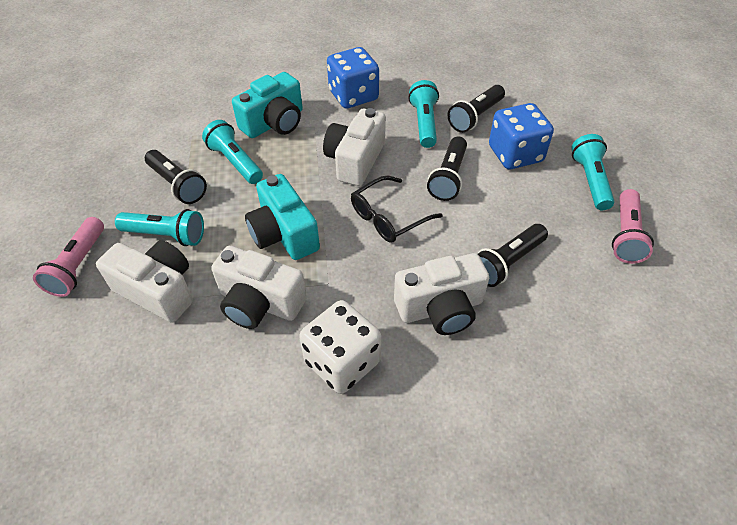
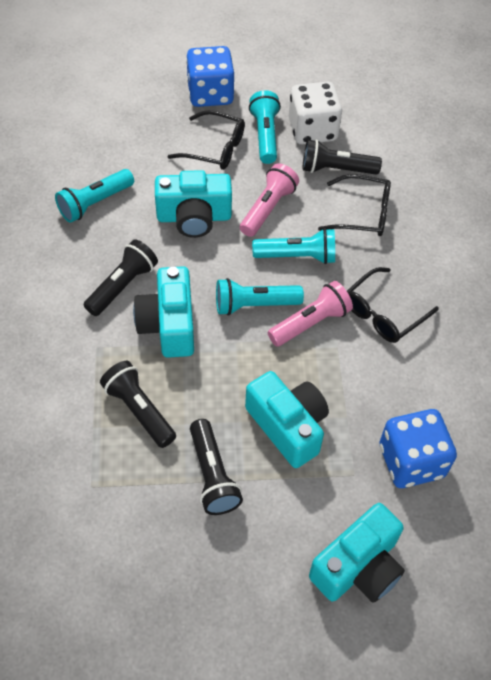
black glasses: 1 -> 3
turquoise camera: 2 -> 4
white camera: 4 -> 0

